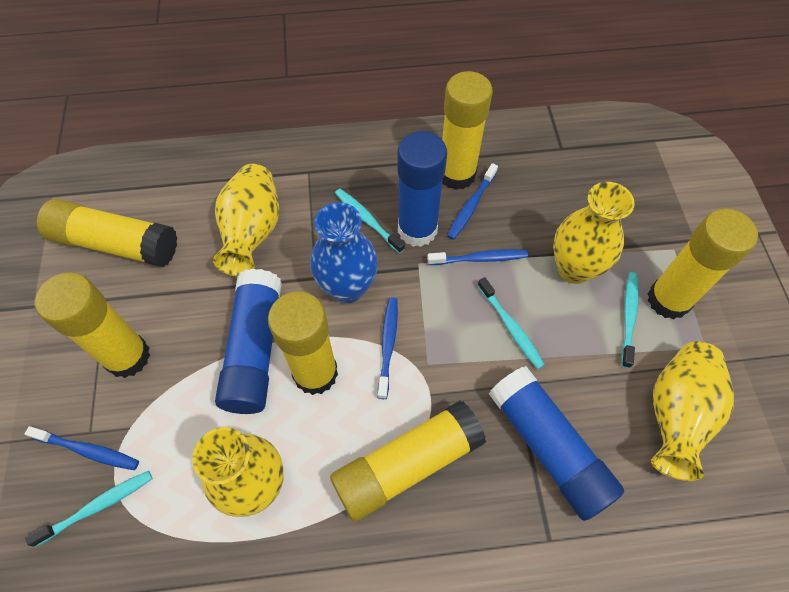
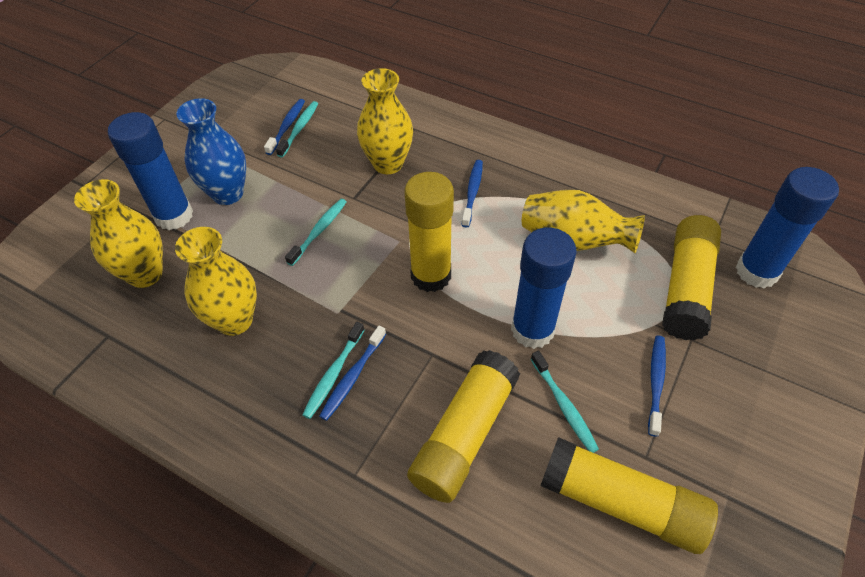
yellow glue stick: 6 -> 4

